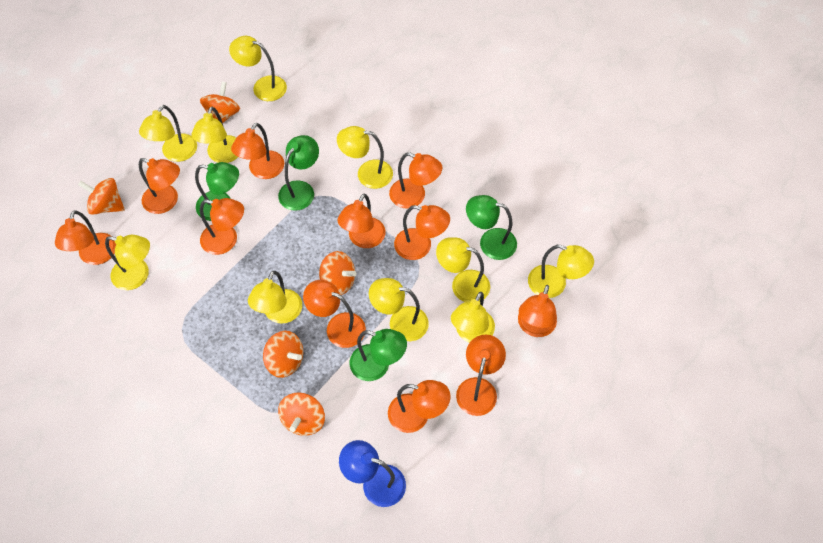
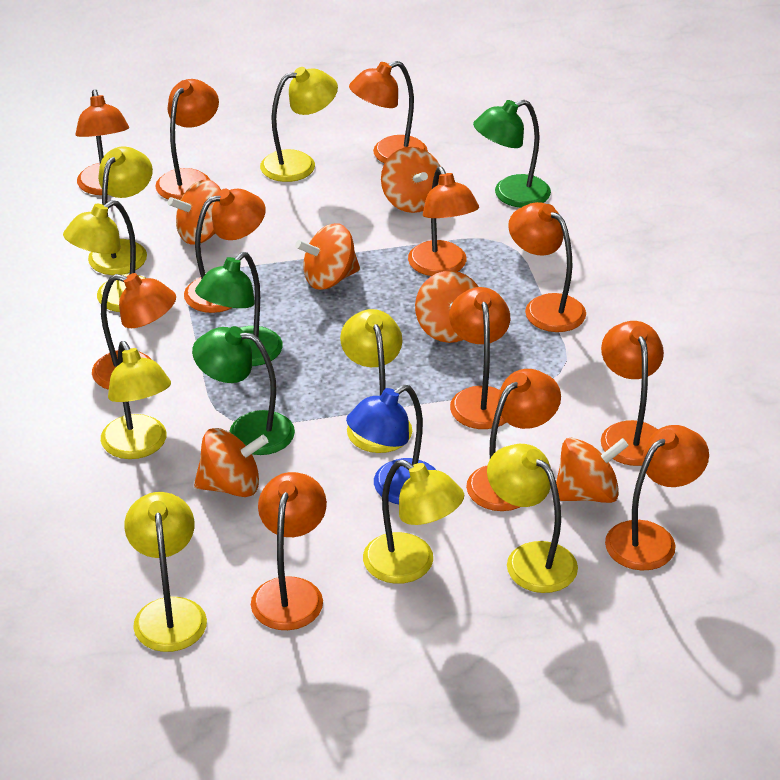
green lamp: 4 -> 3
orange lamp: 11 -> 12
orange spinning top: 5 -> 6
yellow lamp: 10 -> 8

